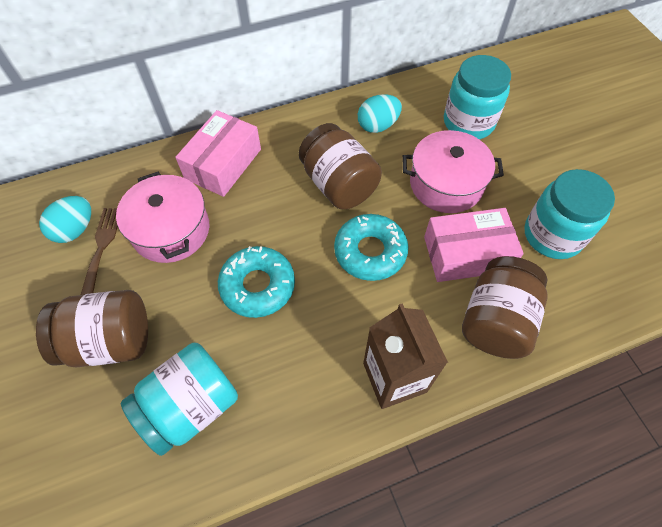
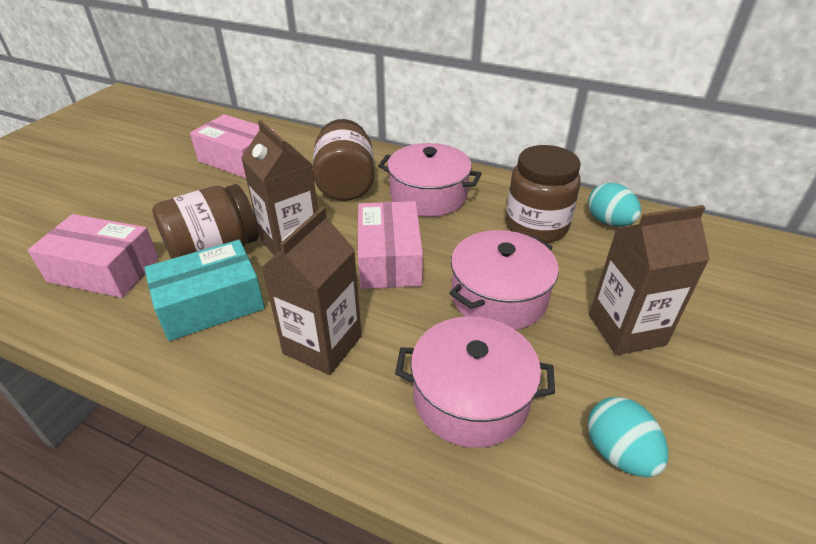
brown carton: 1 -> 3
brown fork: 1 -> 0
pink box: 2 -> 3
pink pot: 2 -> 3
turquoise box: 0 -> 1
turquoise donut: 2 -> 0
turquoise jar: 3 -> 0

